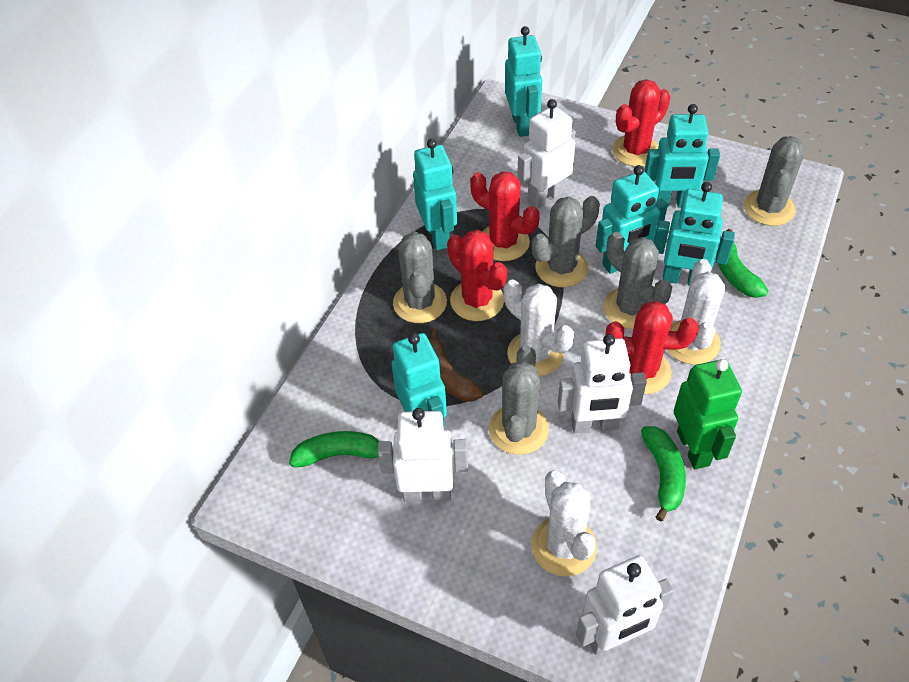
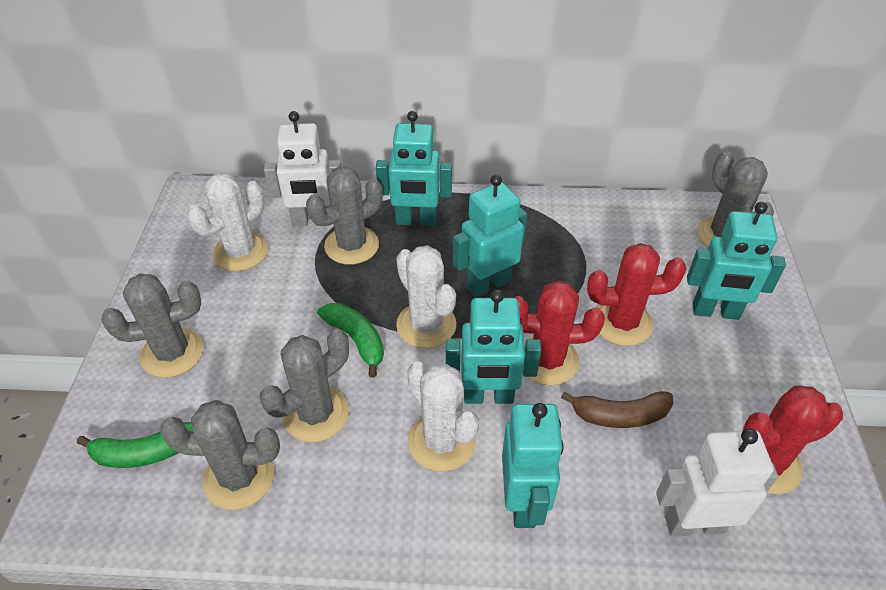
green banana: 3 -> 2
green robot: 1 -> 0
red cactus: 4 -> 3
turquoise robot: 6 -> 5
white robot: 4 -> 2

